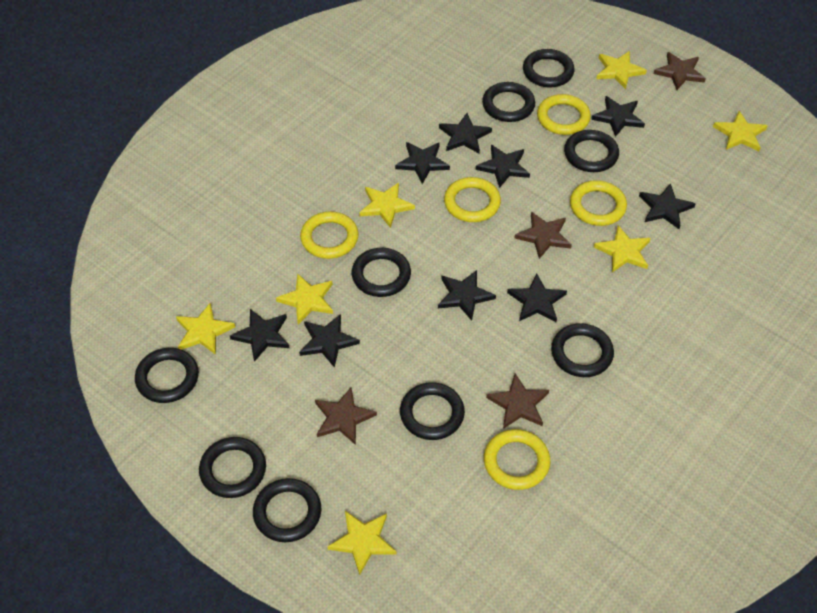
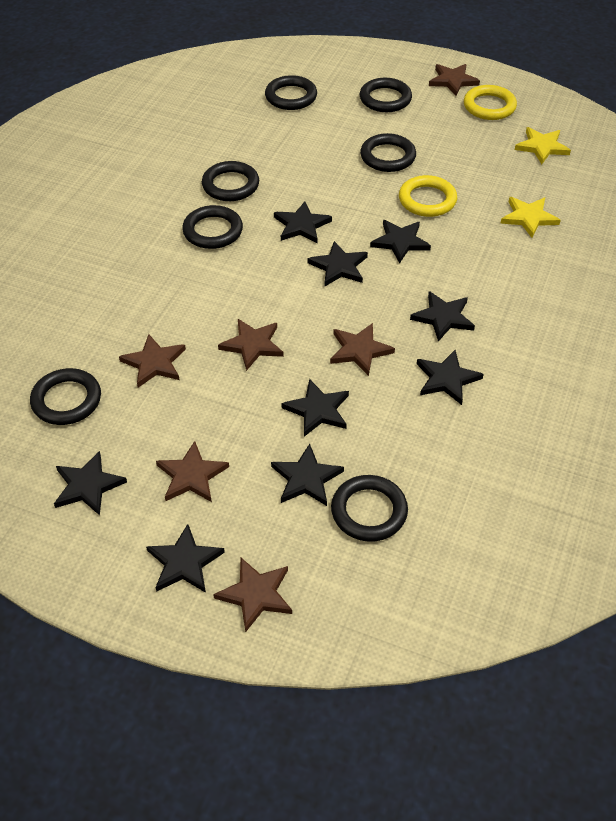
black ring: 9 -> 7
brown star: 4 -> 6
yellow ring: 5 -> 2
yellow star: 7 -> 2

